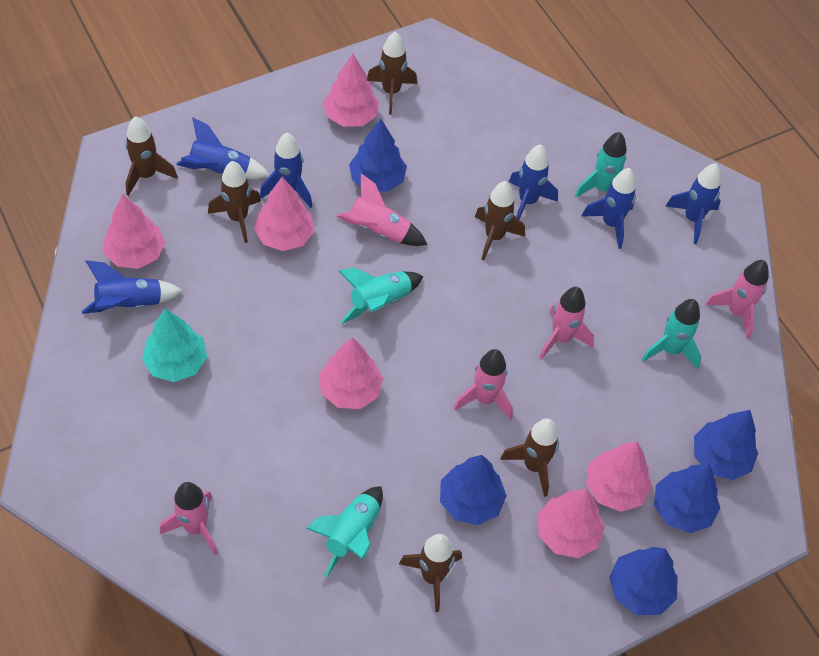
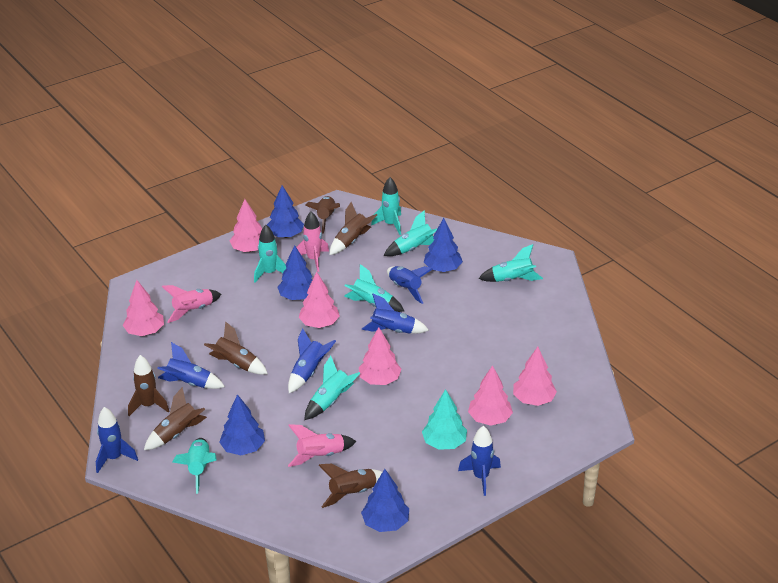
pink rocket: 5 -> 3
turquoise rocket: 4 -> 7

